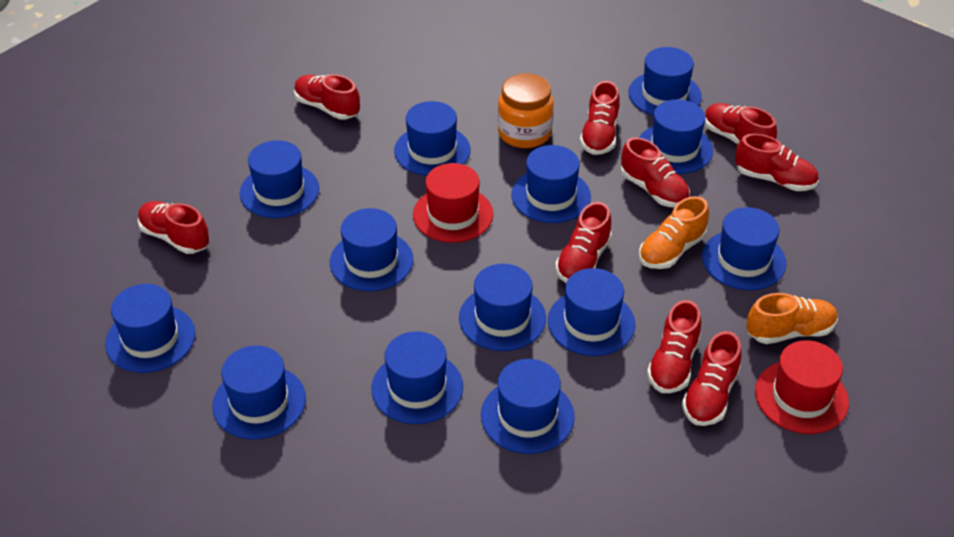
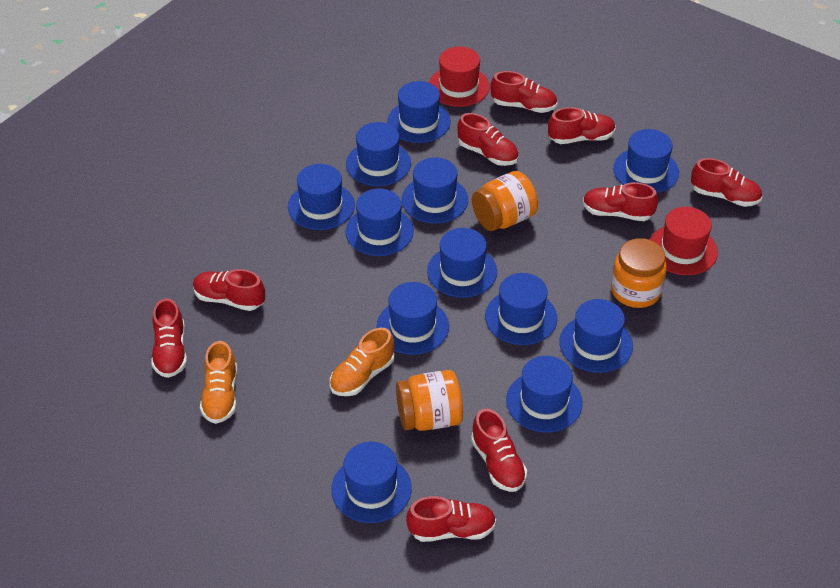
blue hat: 13 -> 12
orange jar: 1 -> 3

